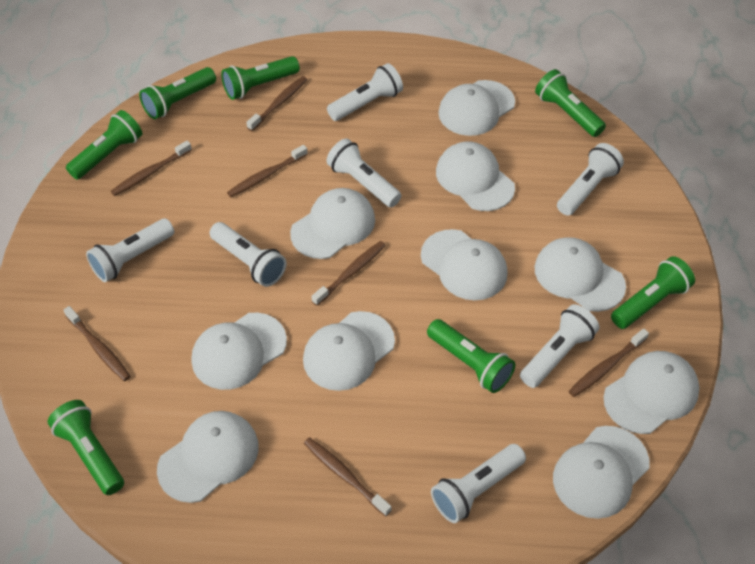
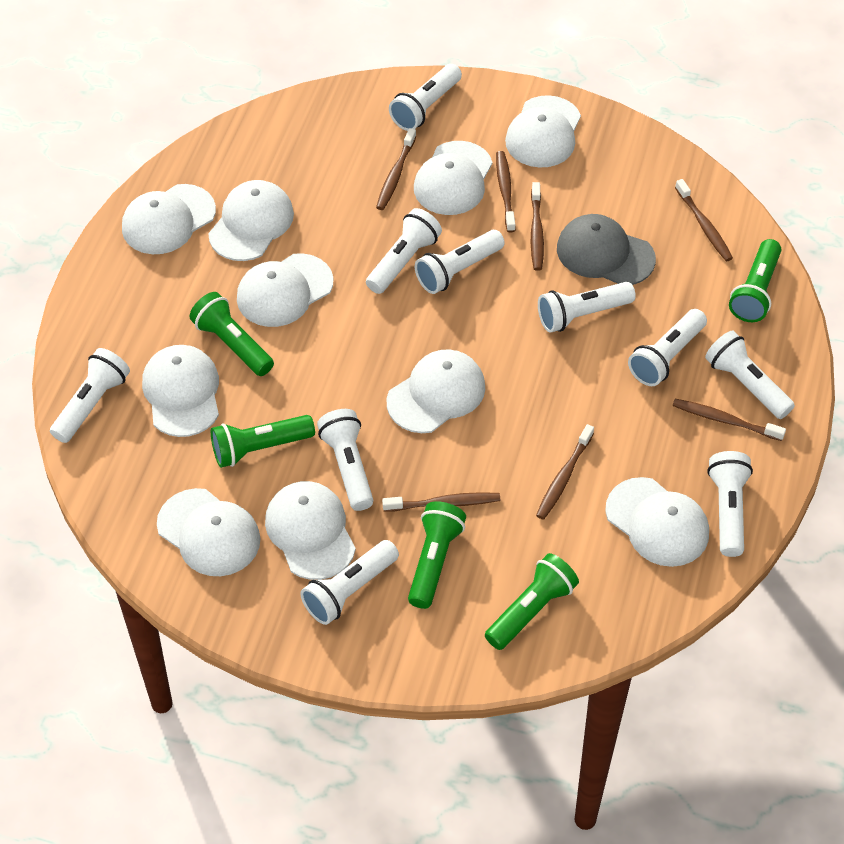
green flashlight: 7 -> 5
grey cap: 0 -> 1
white flashlight: 7 -> 10

